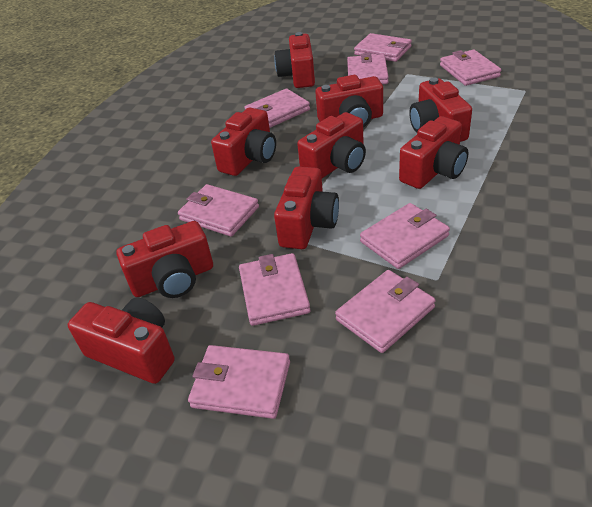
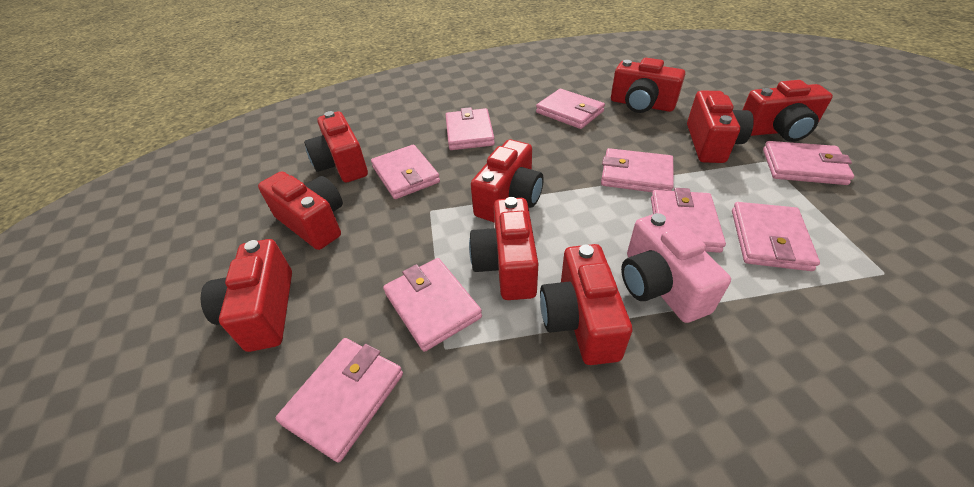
pink camera: 0 -> 1

